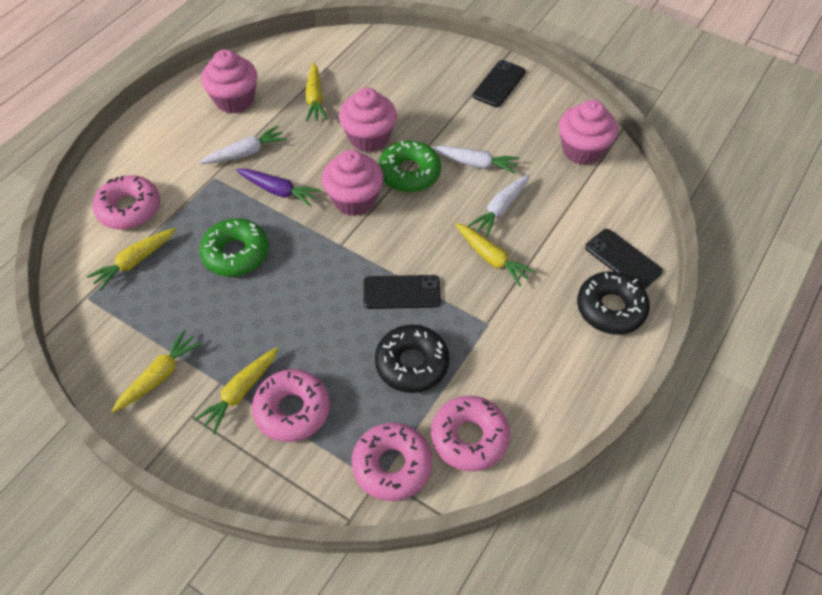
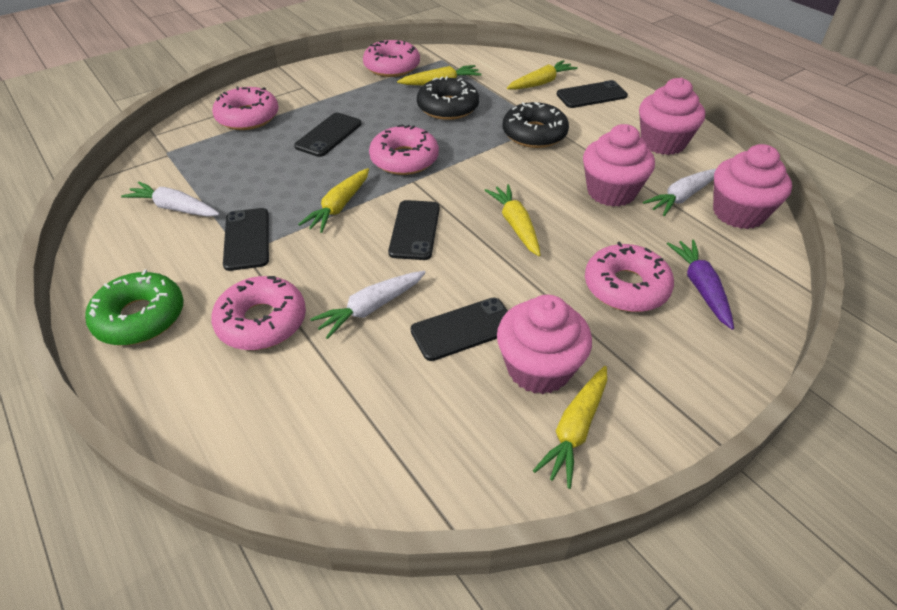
black phone: 3 -> 5
green donut: 2 -> 1
pink donut: 4 -> 5

